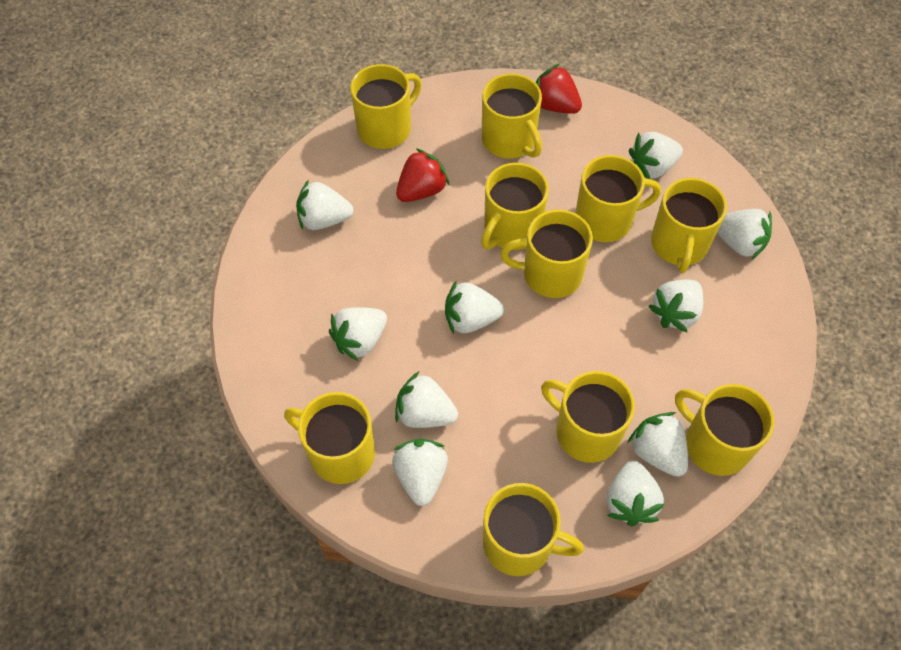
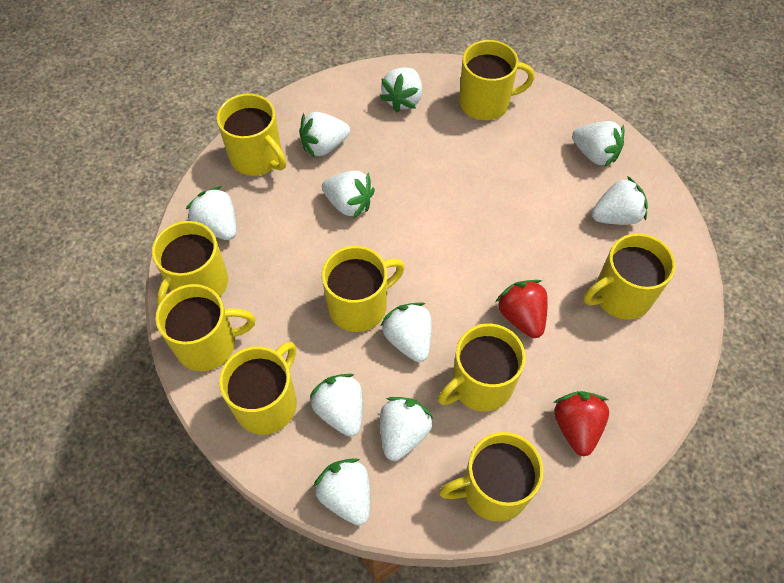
yellow mug: 10 -> 9

